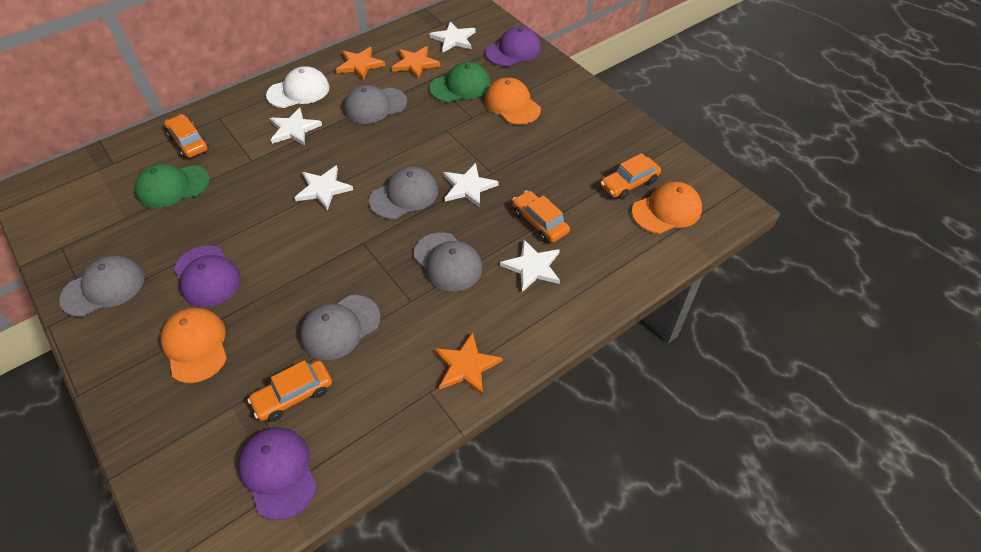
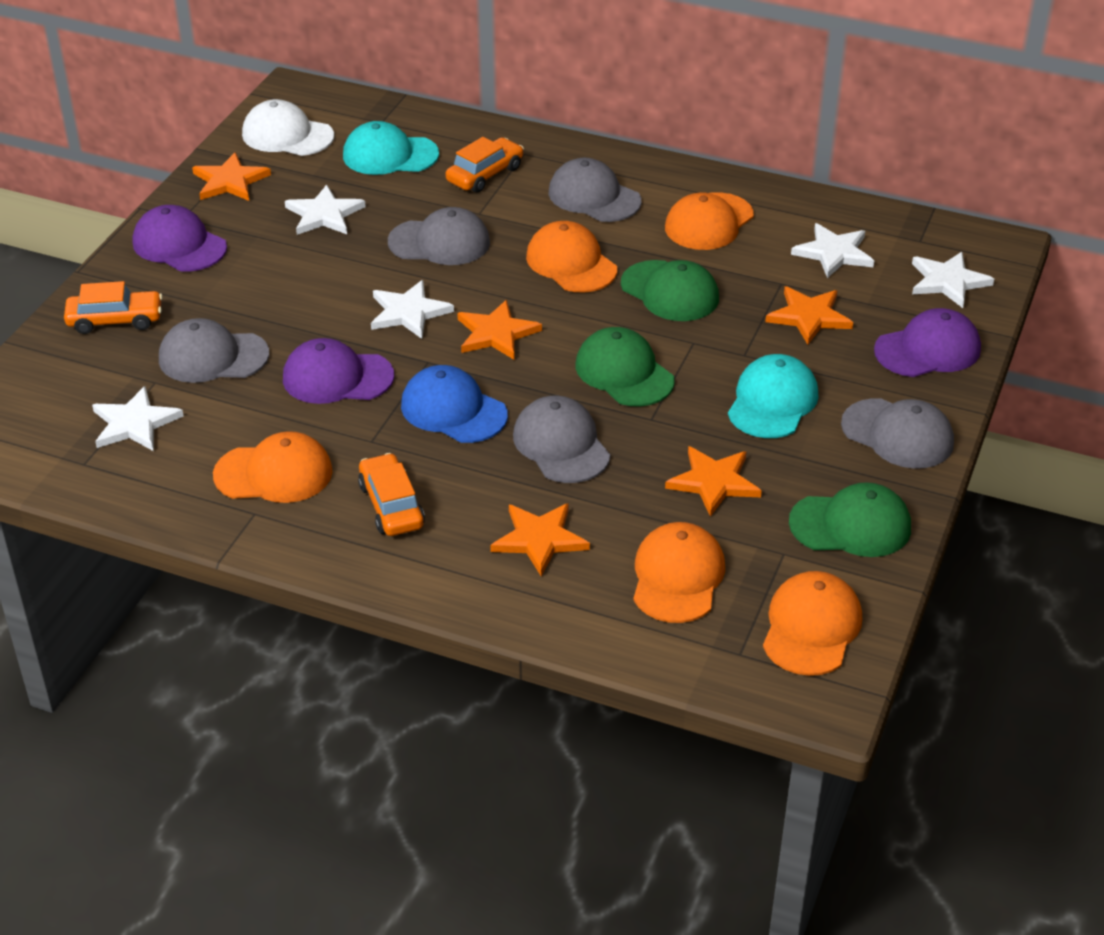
blue cap: 0 -> 1
green cap: 2 -> 3
orange cap: 3 -> 5
orange car: 4 -> 3
orange star: 3 -> 5
turquoise cap: 0 -> 2

